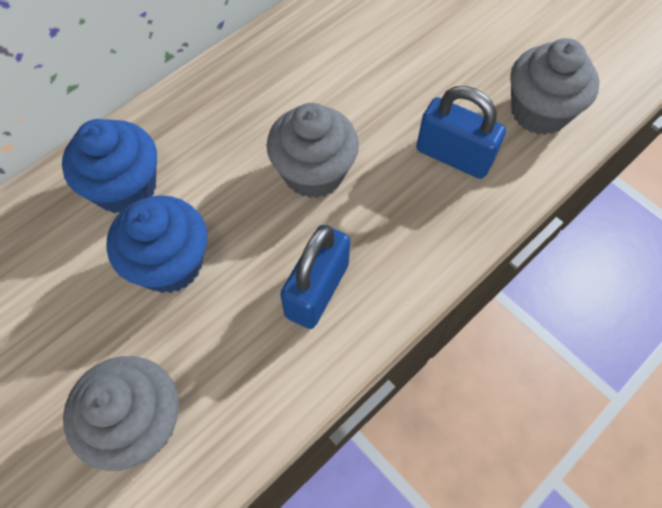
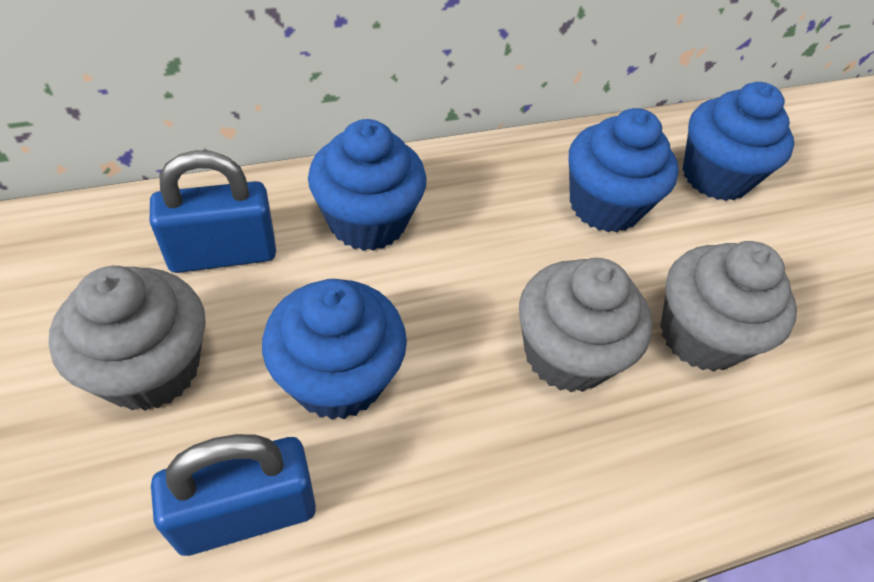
blue cupcake: 2 -> 4

